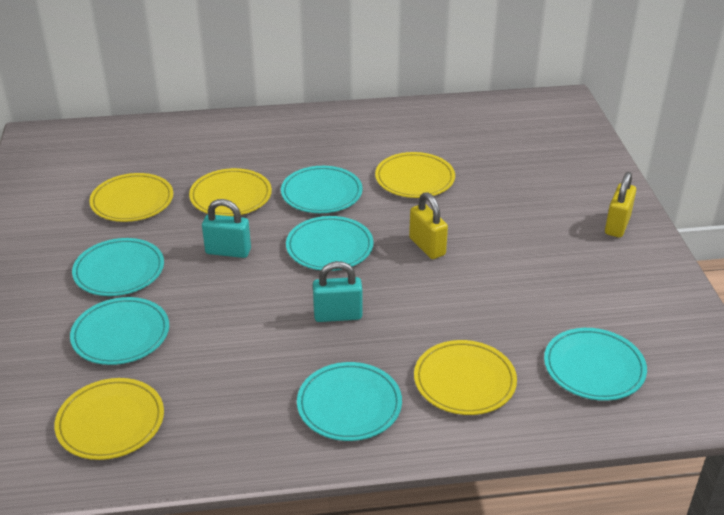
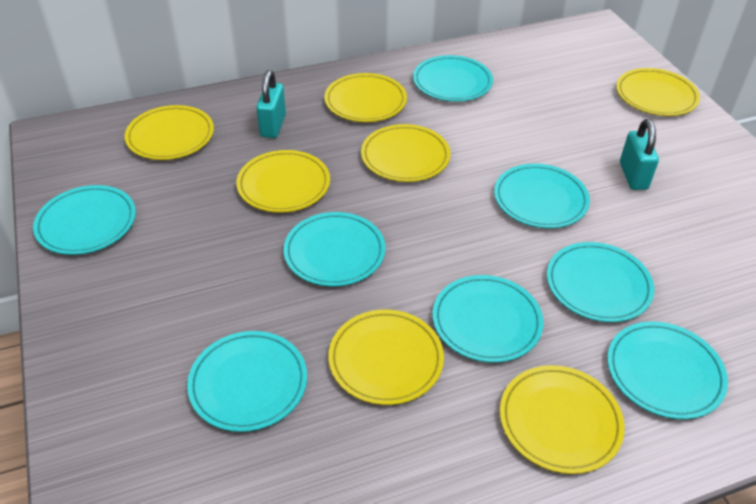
turquoise plate: 6 -> 8
yellow padlock: 2 -> 0
yellow plate: 5 -> 7

